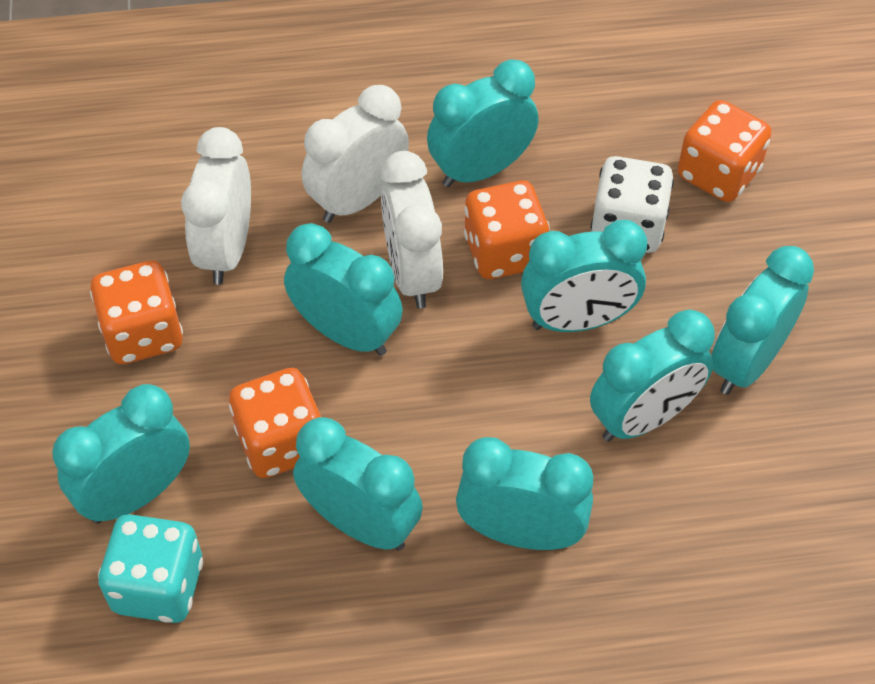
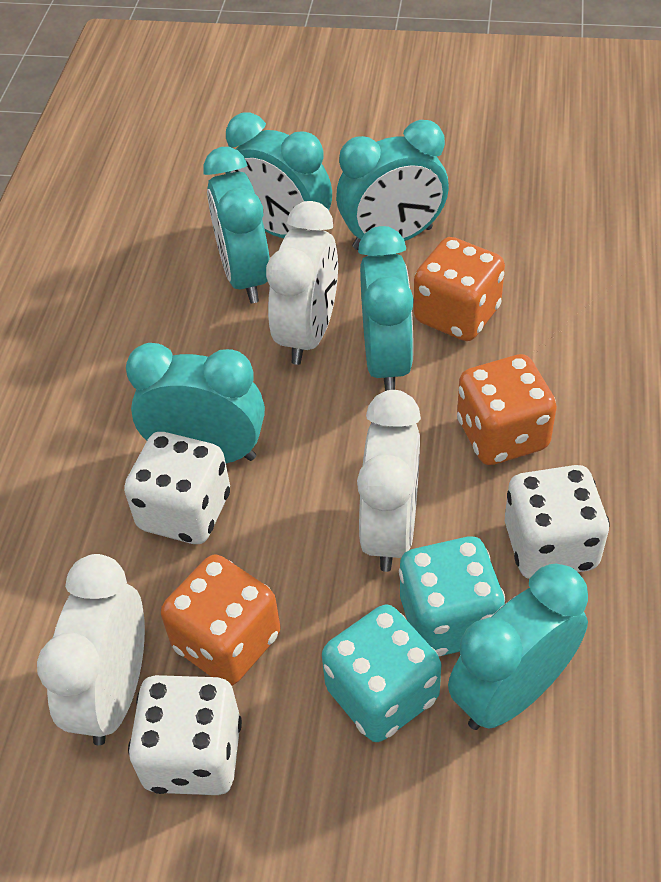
orange dice: 4 -> 3
turquoise clock: 8 -> 6
turquoise dice: 1 -> 2
white dice: 1 -> 3

